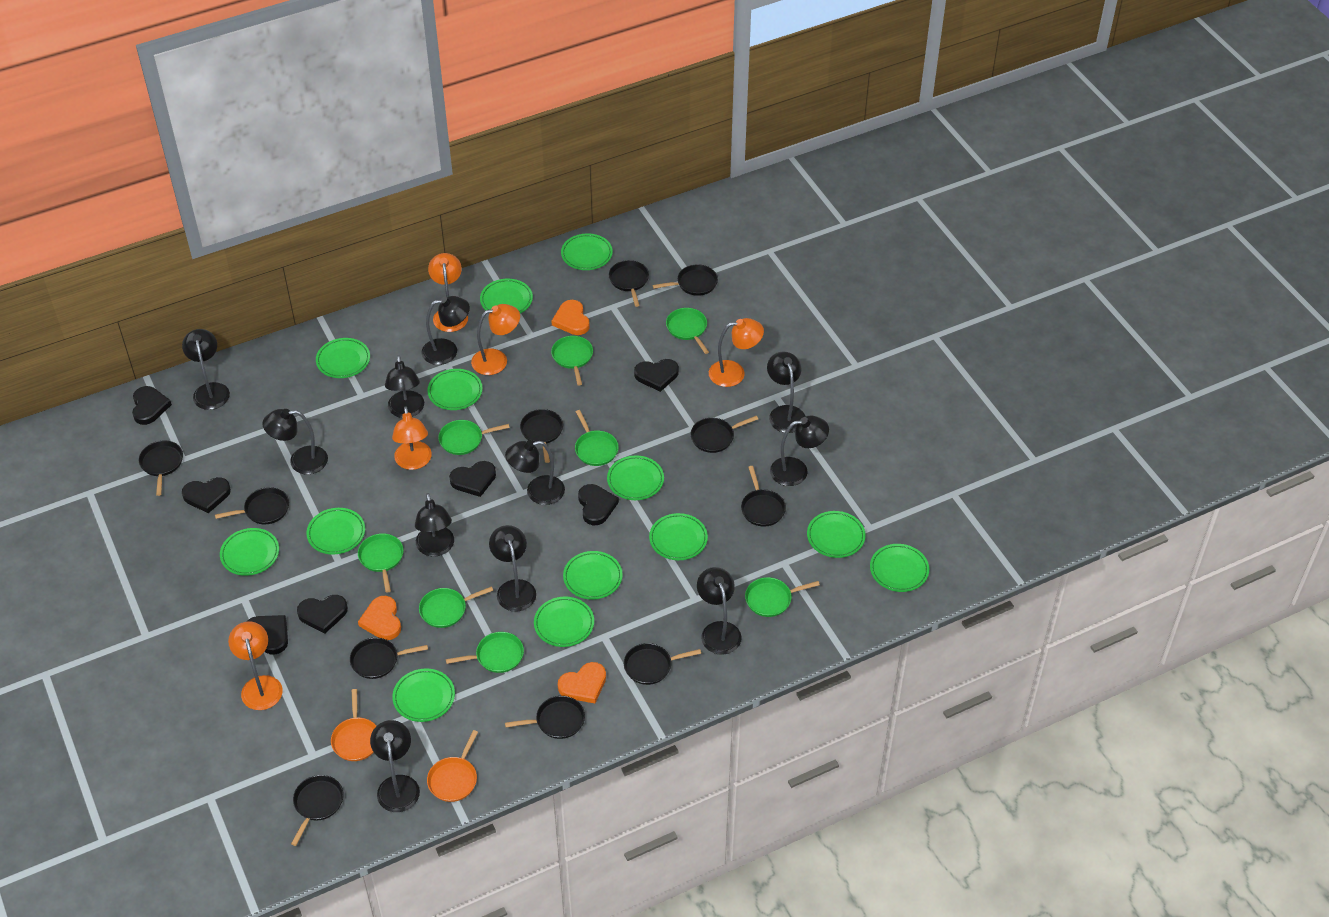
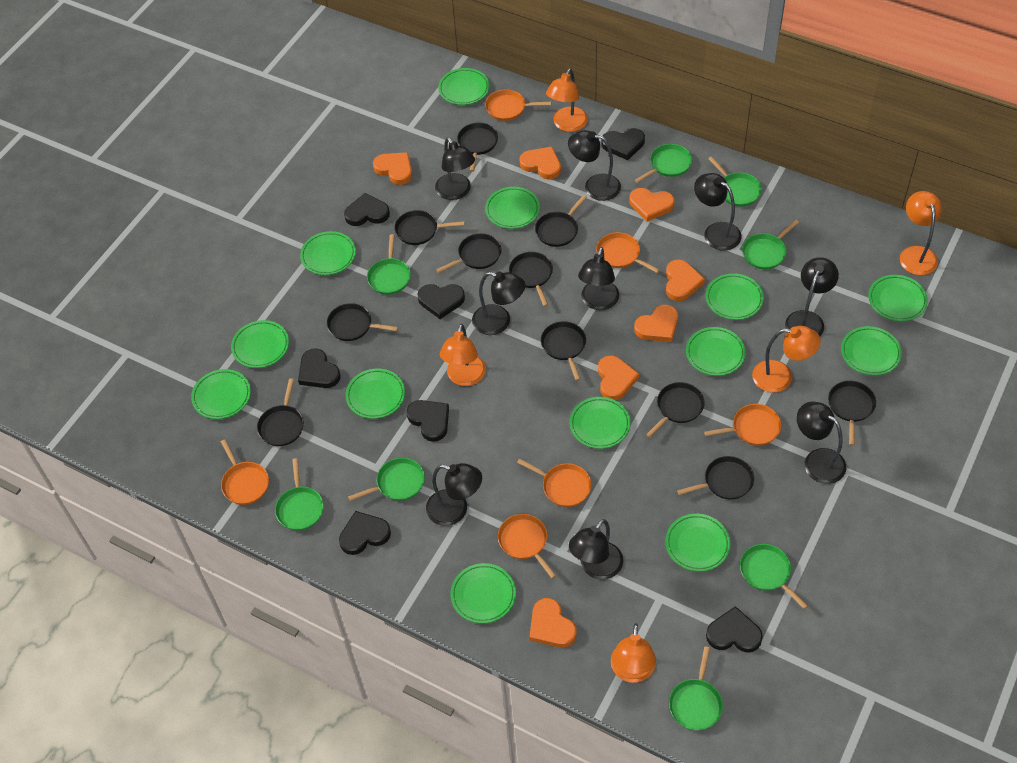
black lamp: 11 -> 9
orange heart: 3 -> 7
orange pan: 2 -> 6

